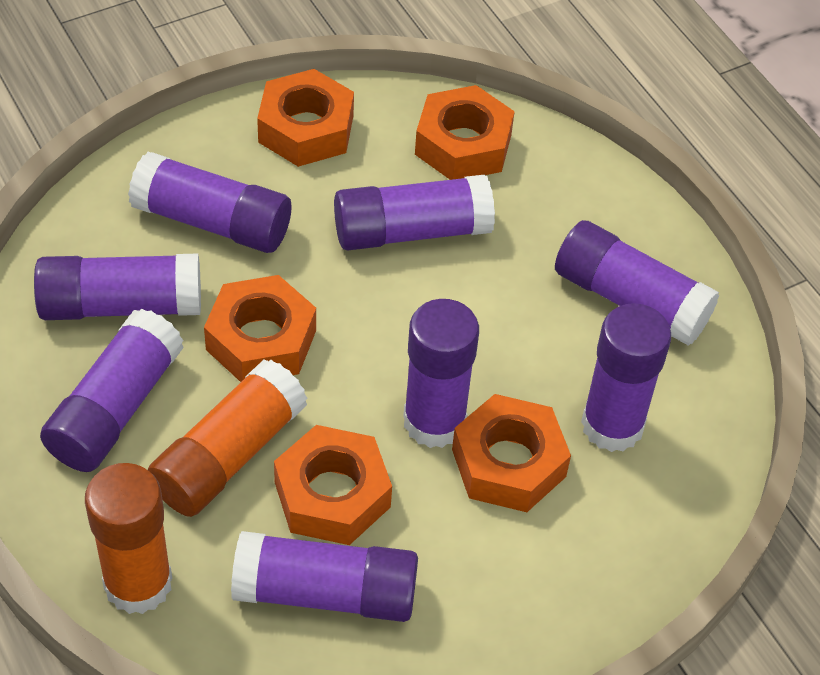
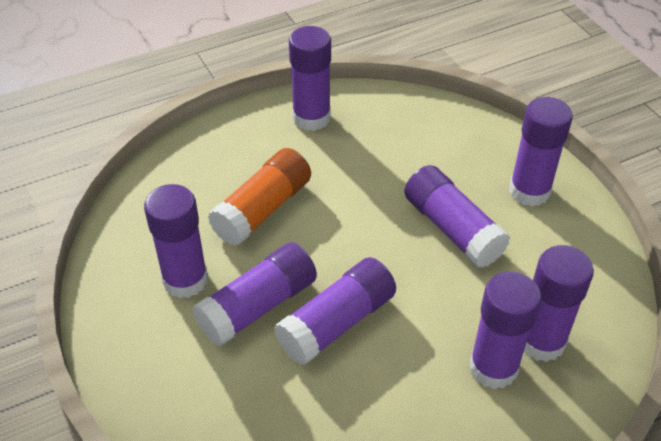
orange glue stick: 2 -> 1
orange nut: 5 -> 0

